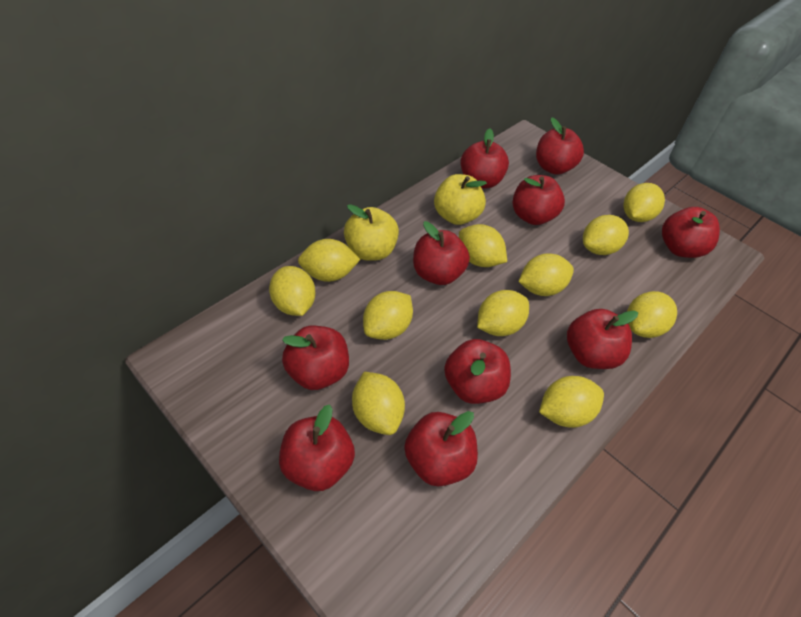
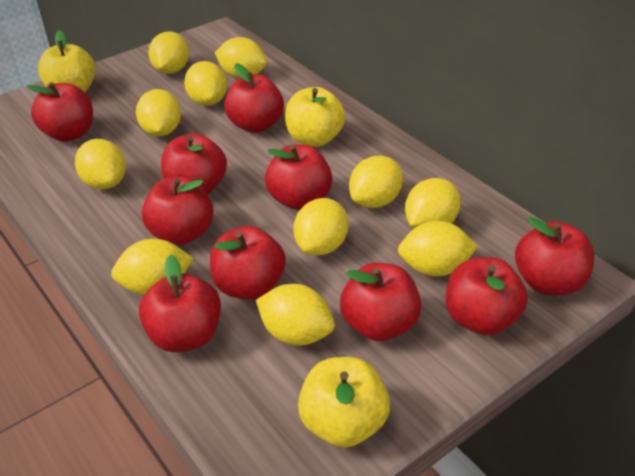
yellow apple: 2 -> 3

